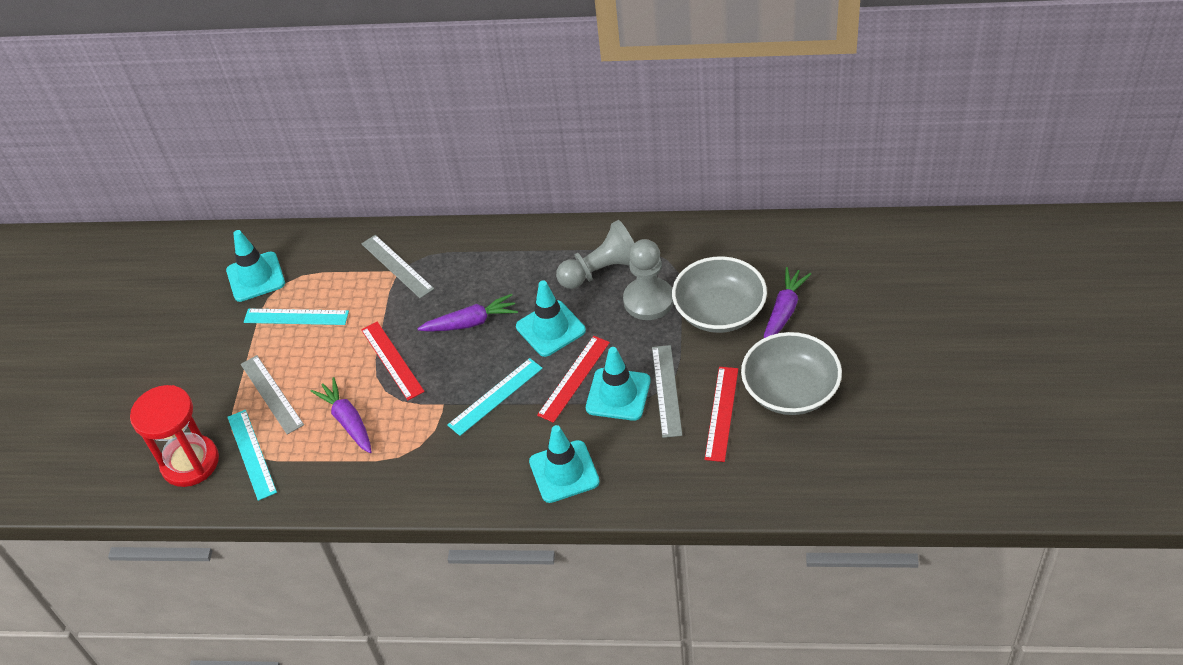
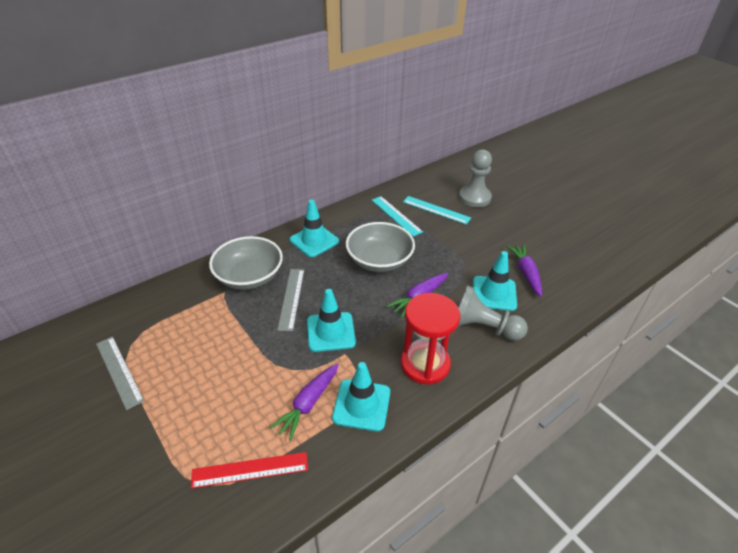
grey ruler: 3 -> 2
red ruler: 3 -> 1
turquoise ruler: 3 -> 2

